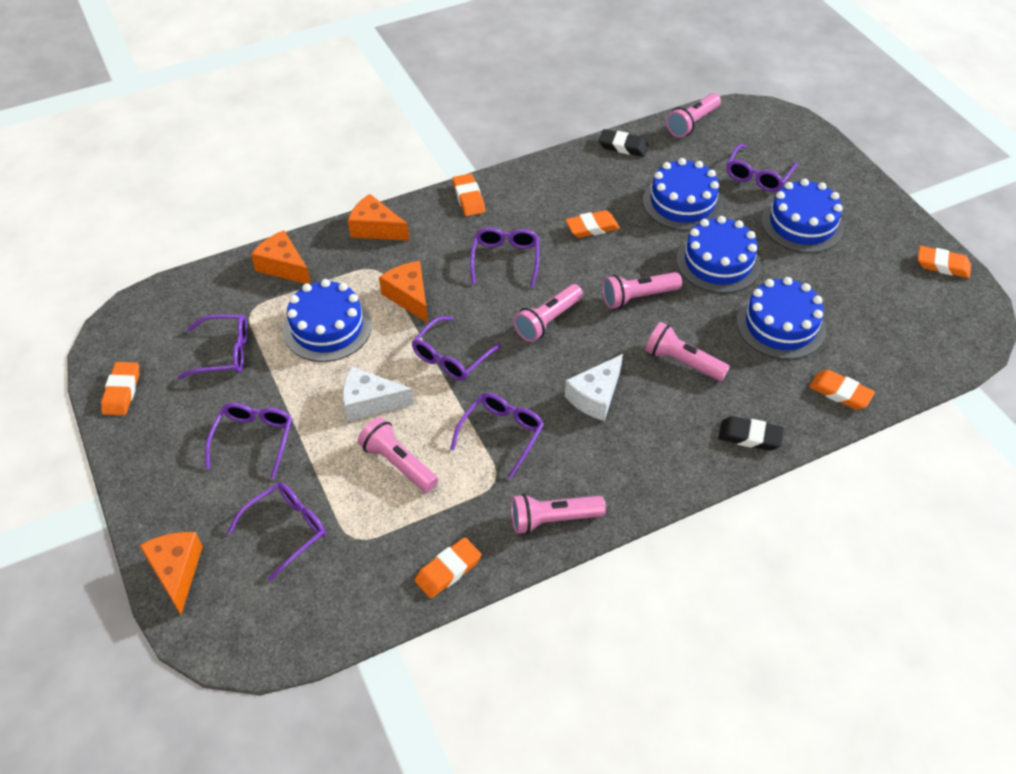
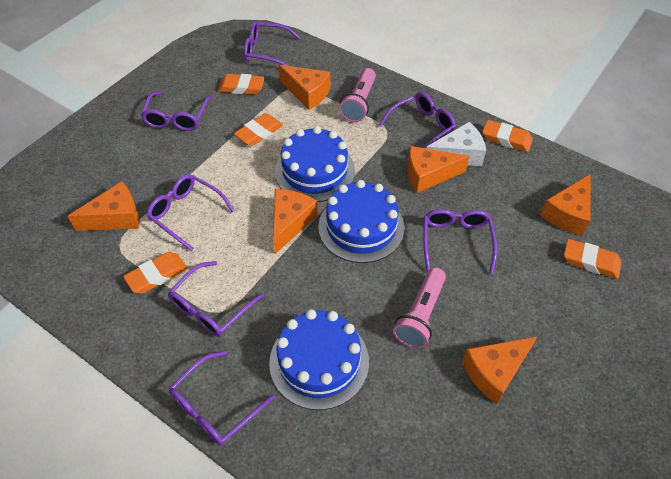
black eraser: 2 -> 0
blue cake: 5 -> 3
orange cheese: 4 -> 6
orange eraser: 6 -> 5
pink flashlight: 6 -> 2
white cheese: 2 -> 1

